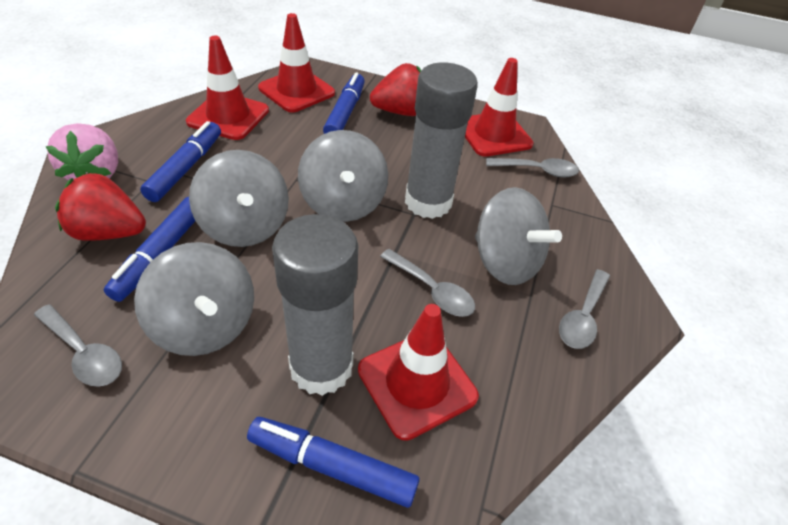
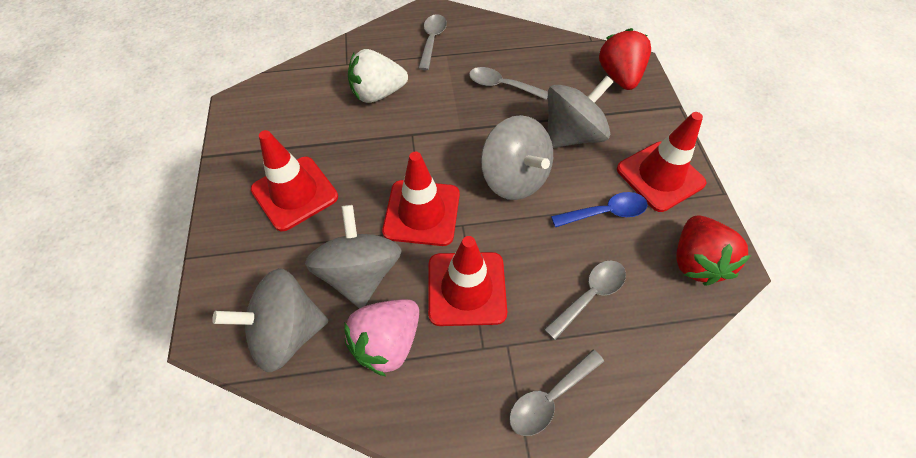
blue marker: 4 -> 0
blue spoon: 0 -> 1
grey glue stick: 2 -> 0
white strawberry: 0 -> 1

